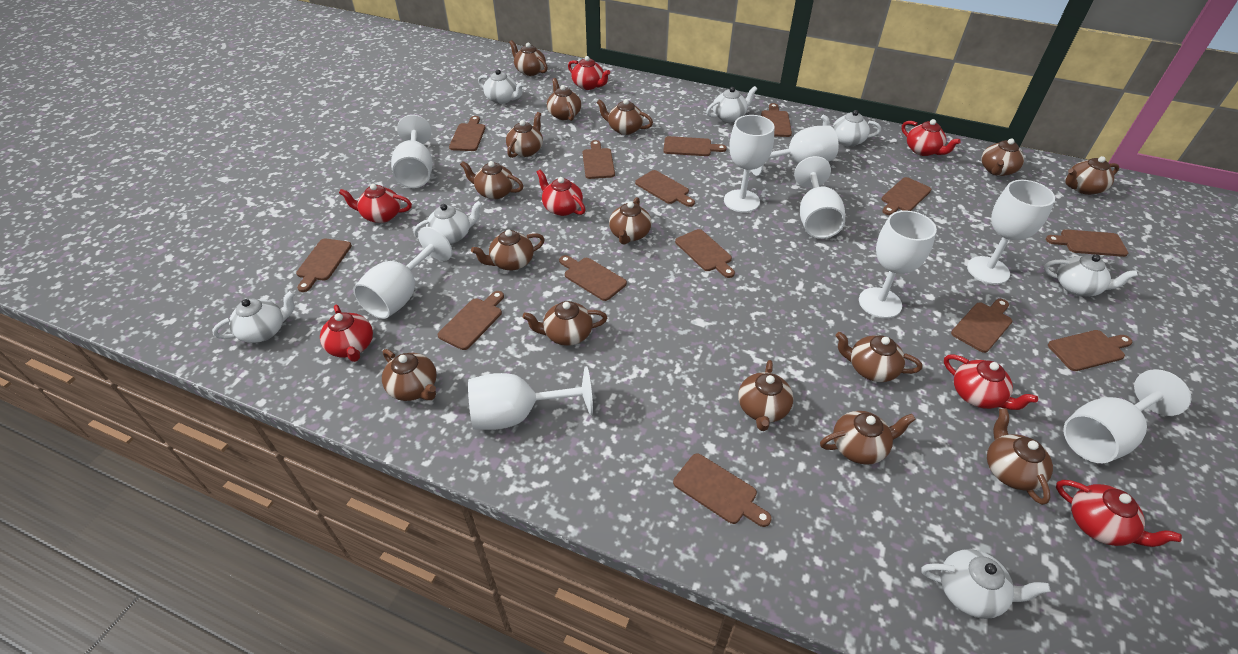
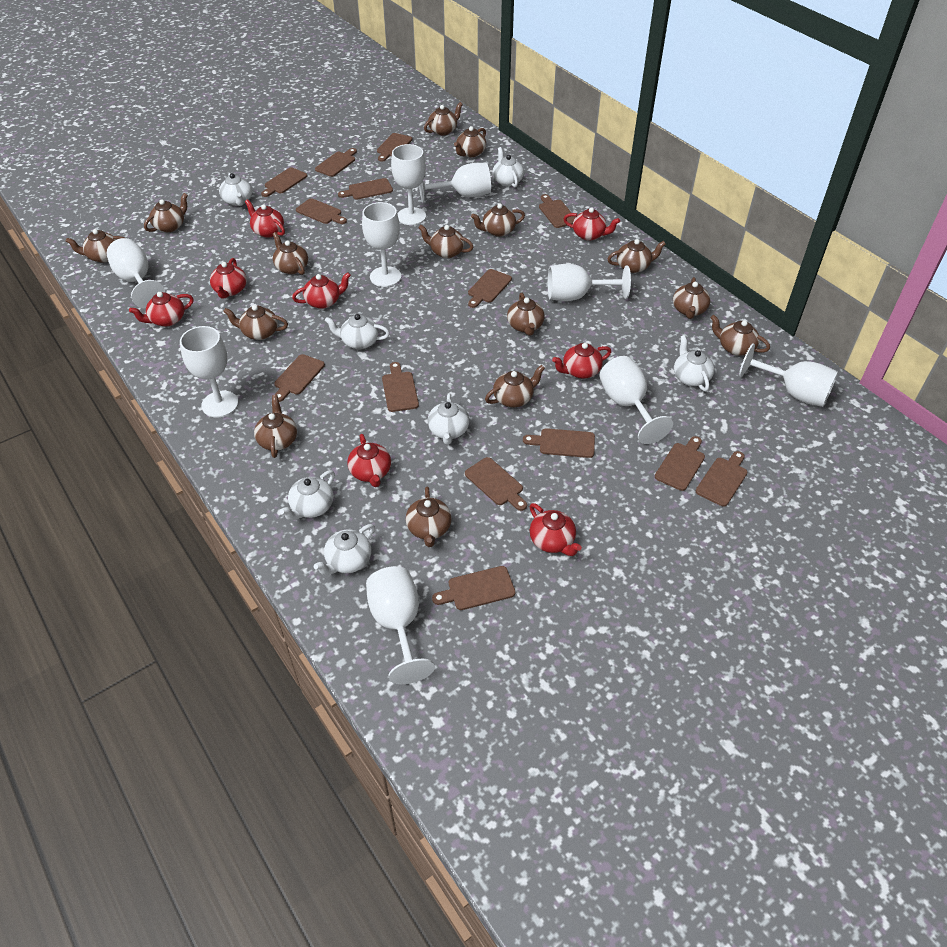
red teapot: 7 -> 8

